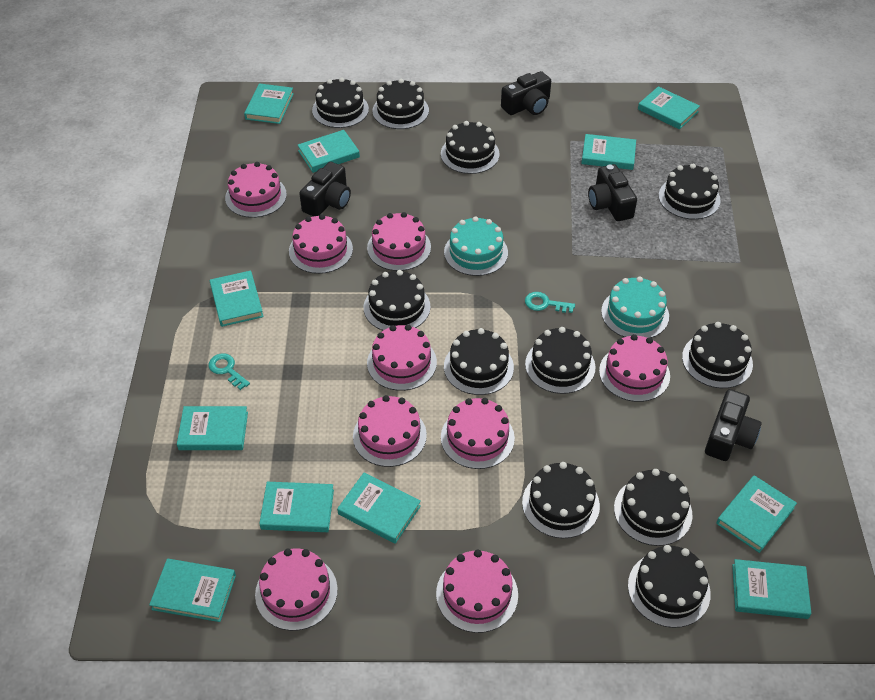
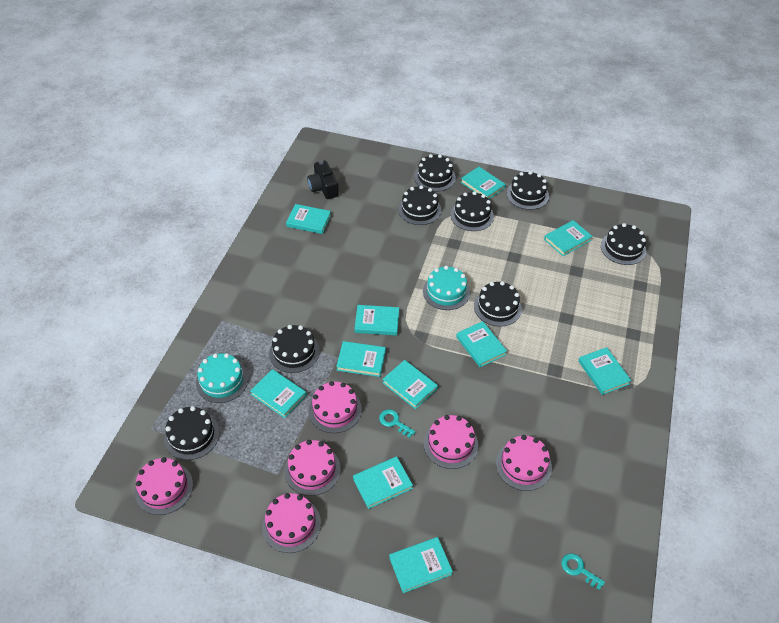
black cake: 11 -> 8
black camera: 4 -> 1
pink cake: 9 -> 6

